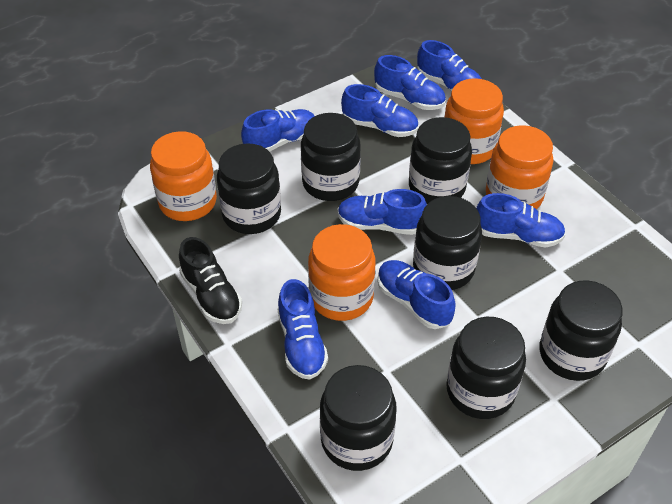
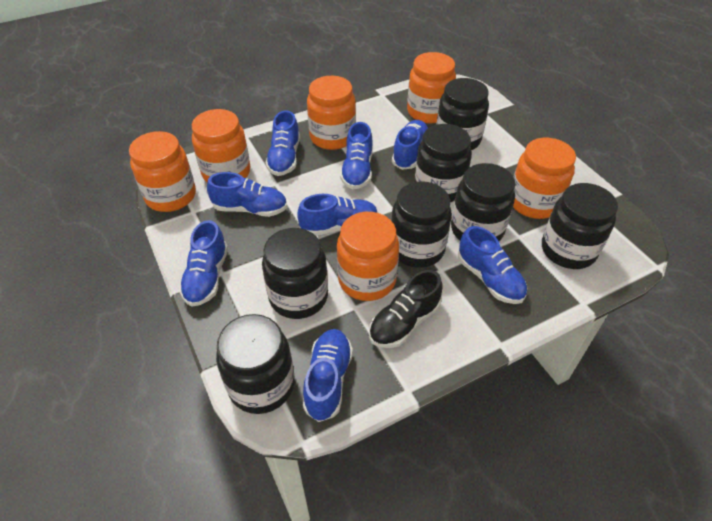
orange jar: 4 -> 6

